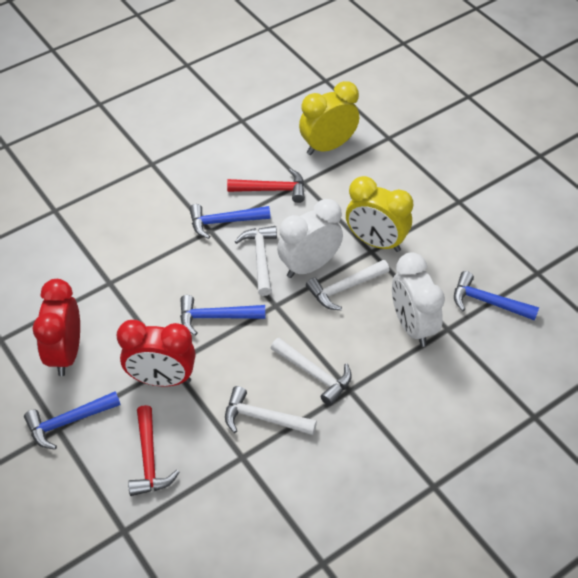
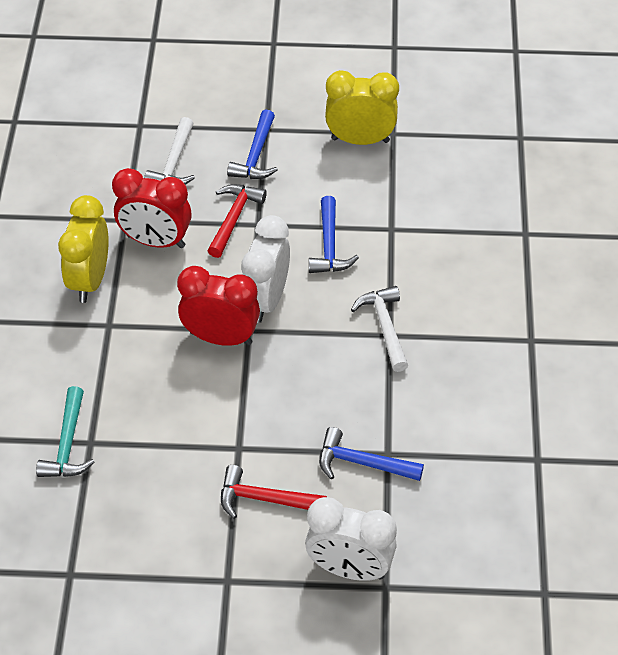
blue hammer: 4 -> 3
turquoise hammer: 0 -> 1
white hammer: 4 -> 2

